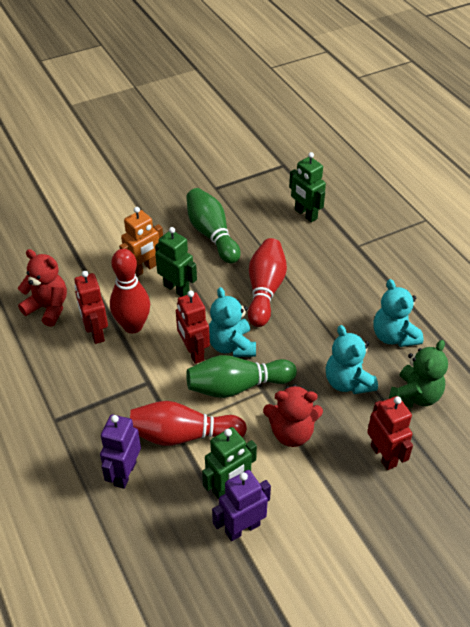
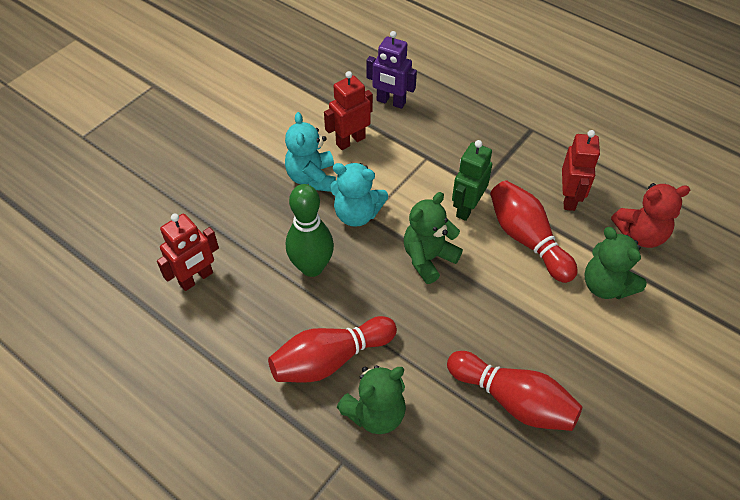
green bowling pin: 2 -> 1
green robot: 3 -> 1
green teddy bear: 1 -> 3
orange robot: 1 -> 0
purple robot: 2 -> 1
red teddy bear: 2 -> 1
turquoise teddy bear: 3 -> 2

